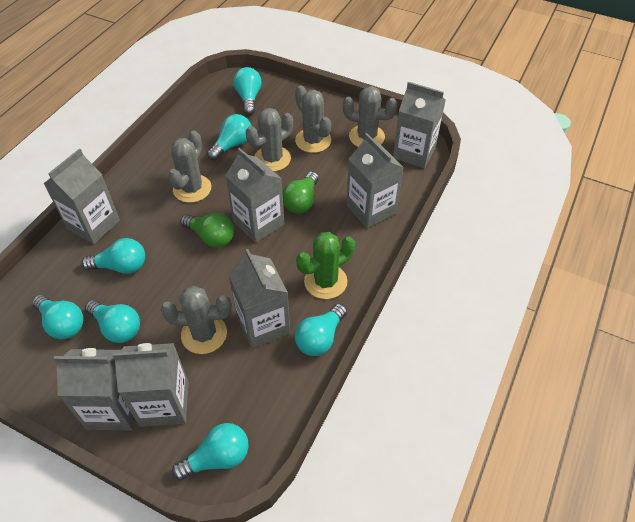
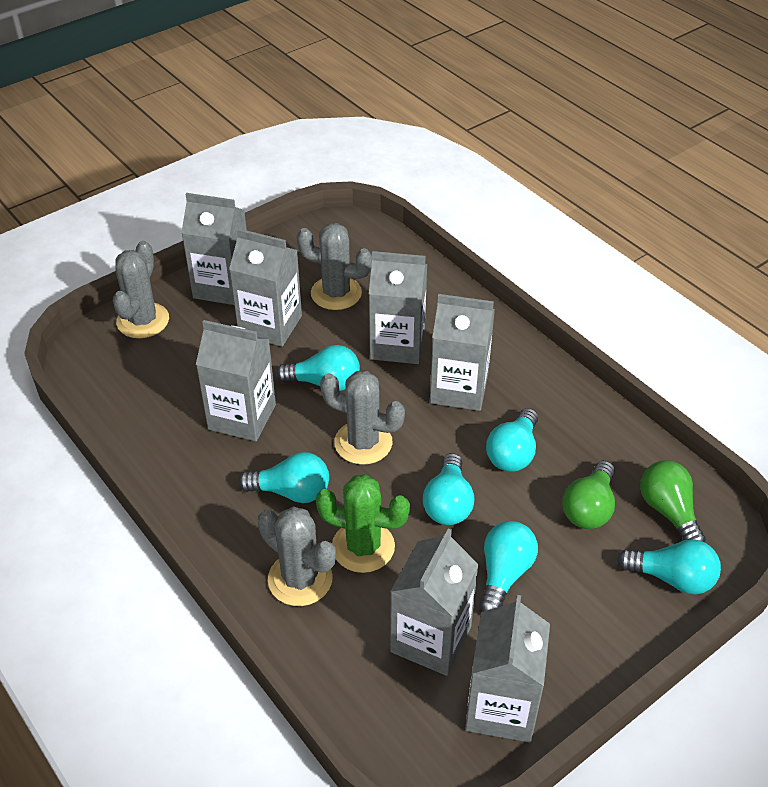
grey cactus: 5 -> 4
turquoise light bulb: 7 -> 6

